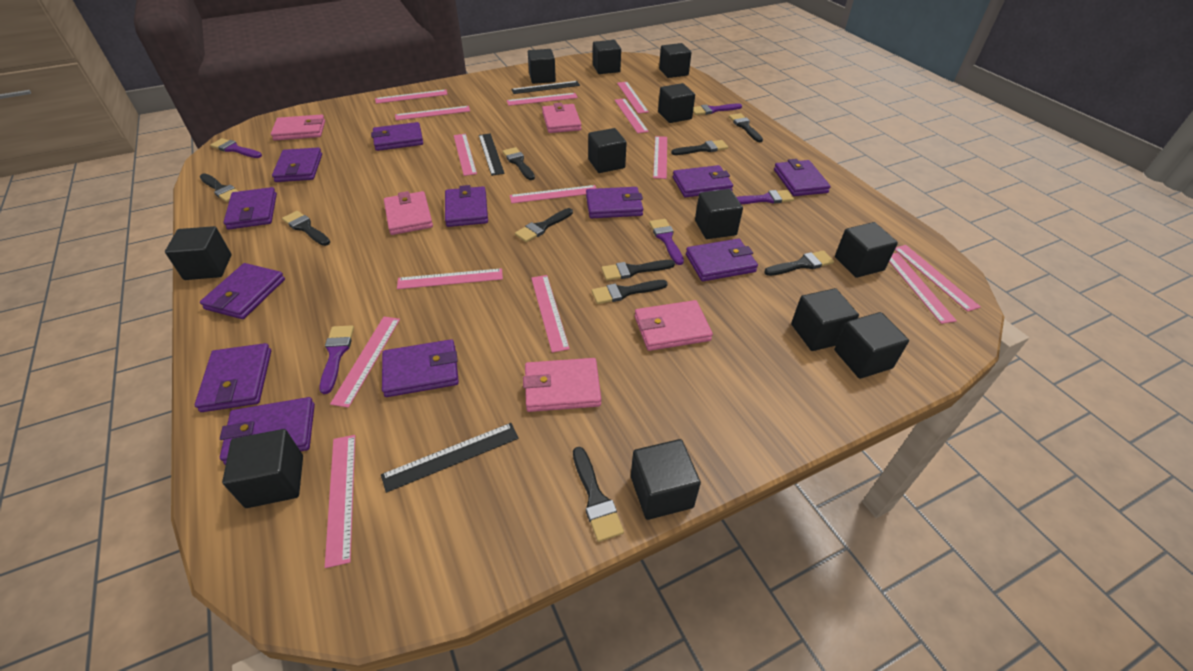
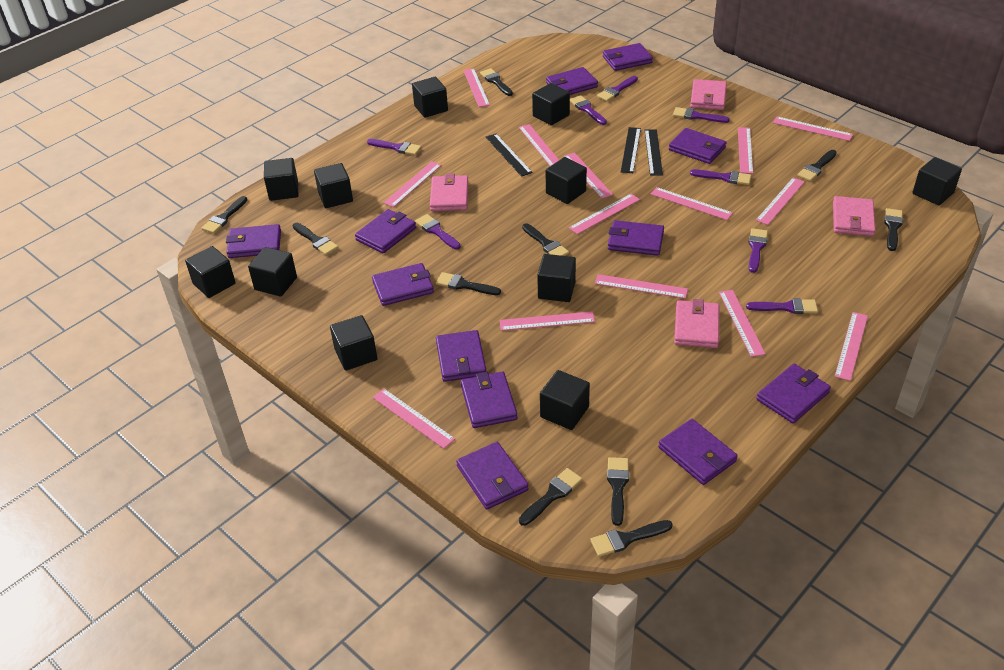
black cube: 12 -> 11
pink wallet: 5 -> 4
purple brush: 5 -> 8

